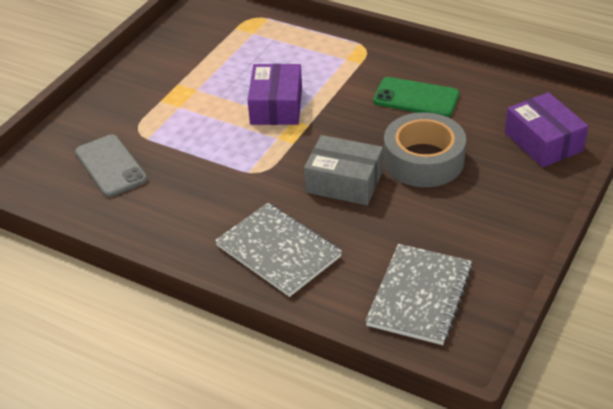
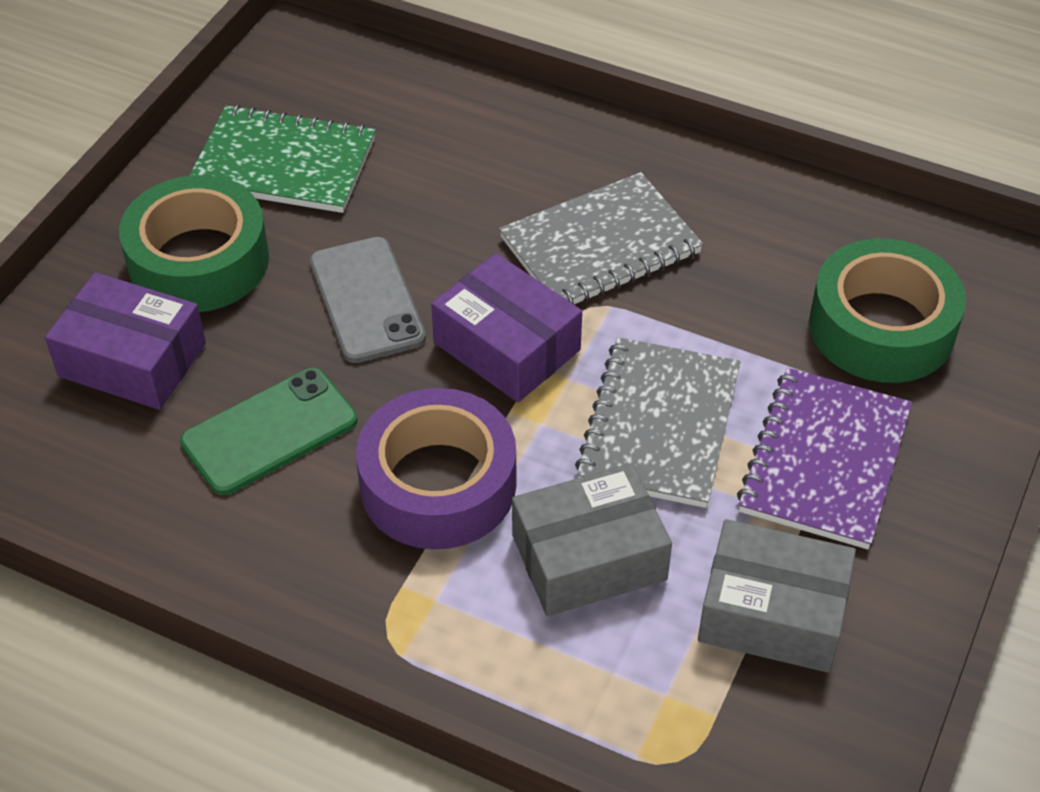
green notebook: 0 -> 1
green tape: 0 -> 2
grey box: 1 -> 2
grey tape: 1 -> 0
purple notebook: 0 -> 1
purple tape: 0 -> 1

